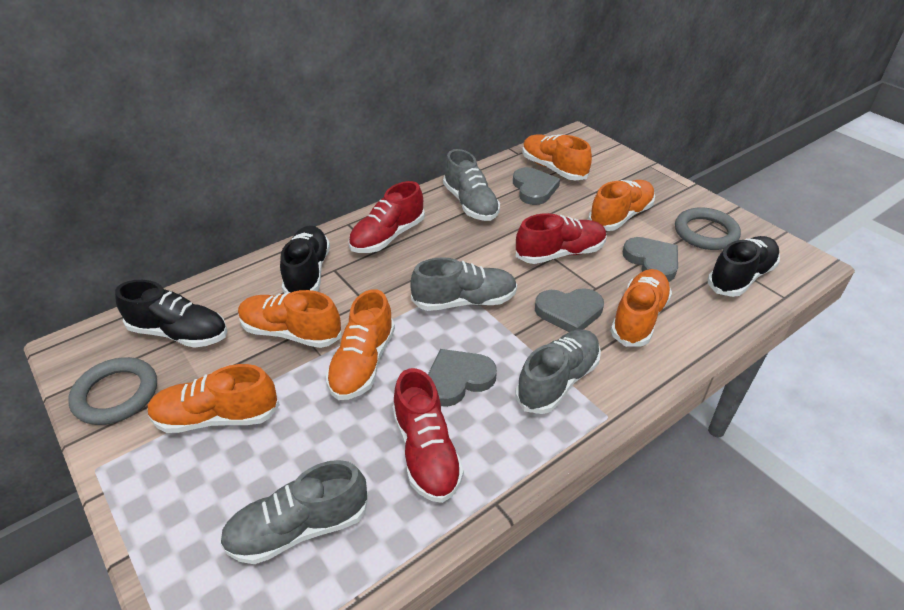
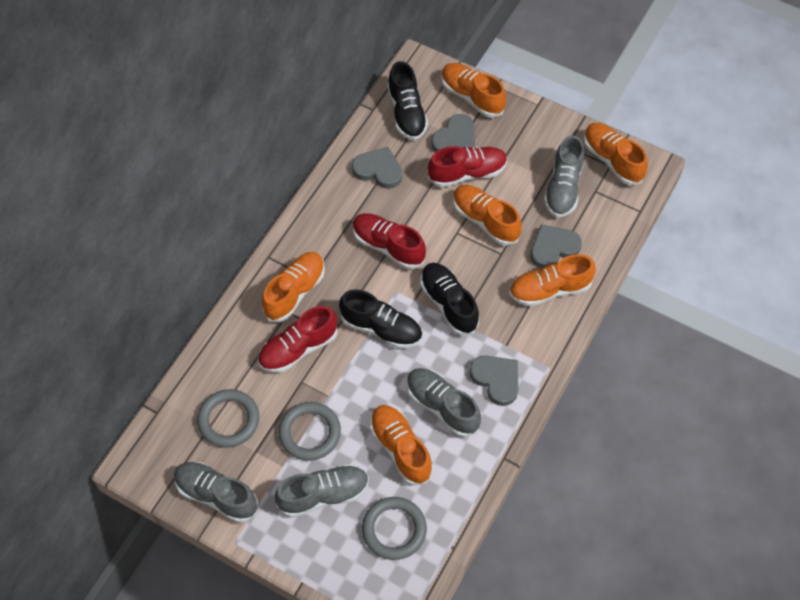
grey ring: 2 -> 3

